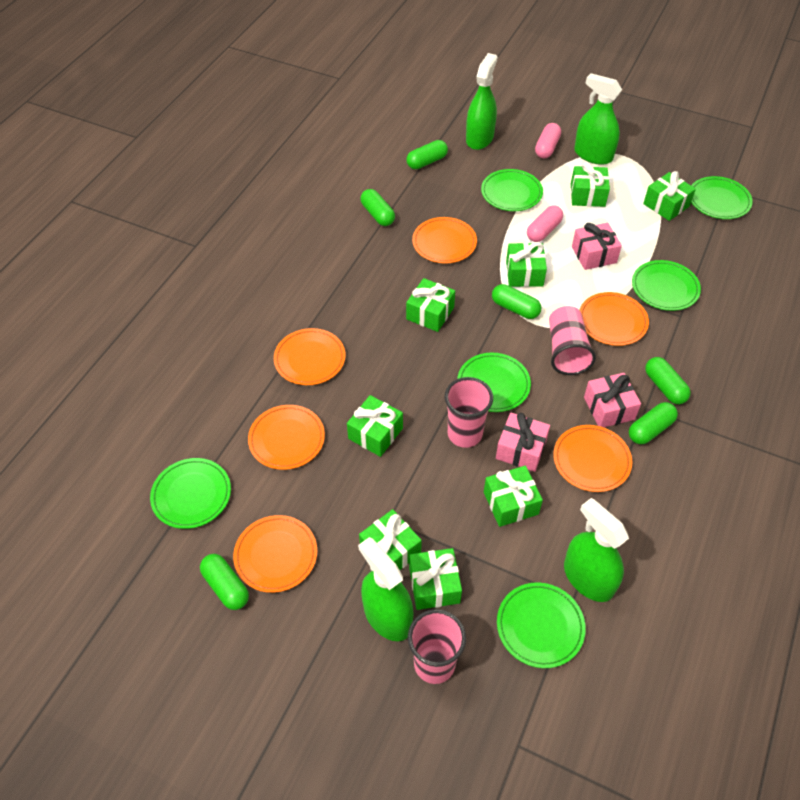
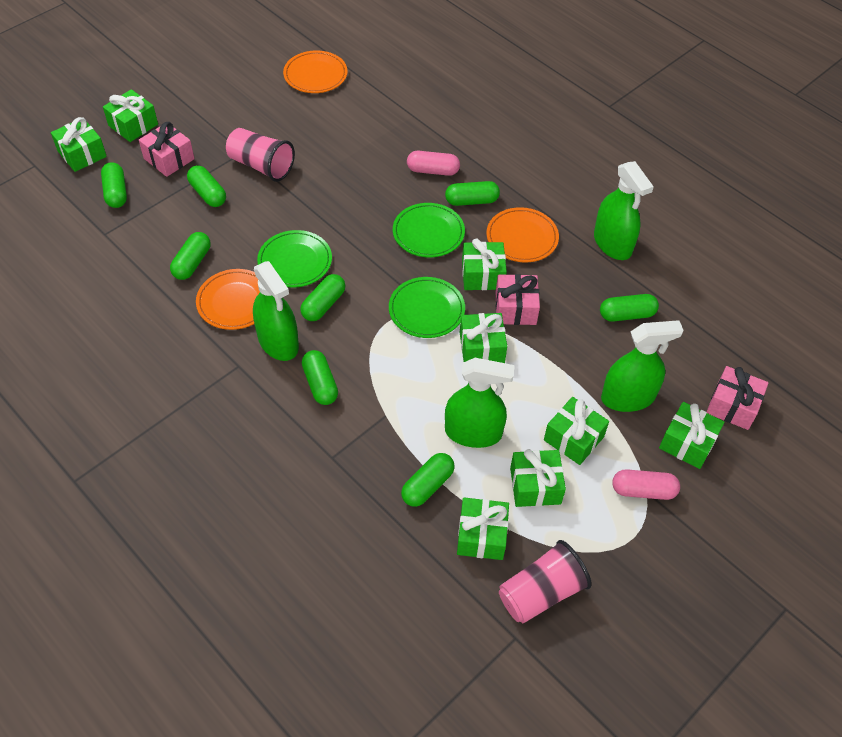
green capsule: 6 -> 8
green plate: 6 -> 3
orange plate: 6 -> 3
pink cup: 3 -> 2

